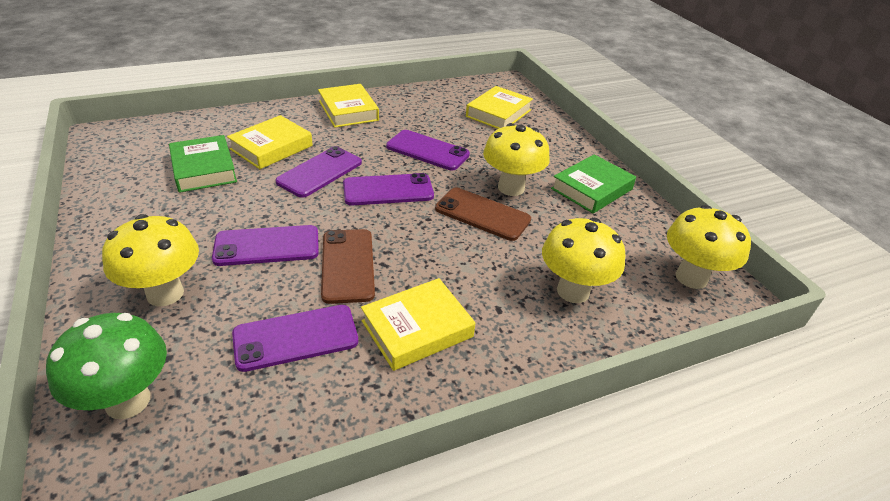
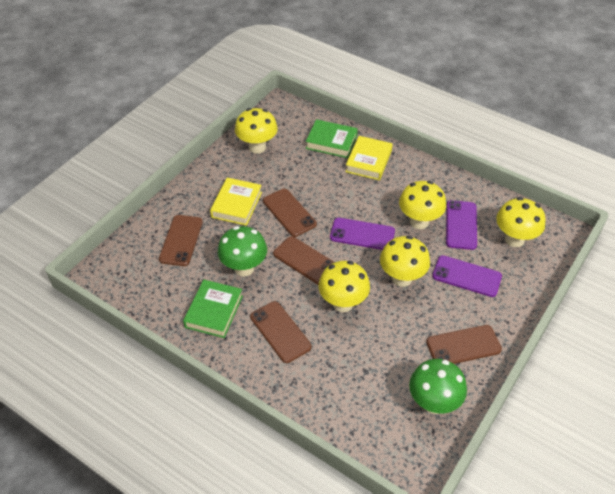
brown phone: 2 -> 5
green mushroom: 1 -> 2
purple phone: 5 -> 3
yellow book: 4 -> 2
yellow mushroom: 4 -> 5

